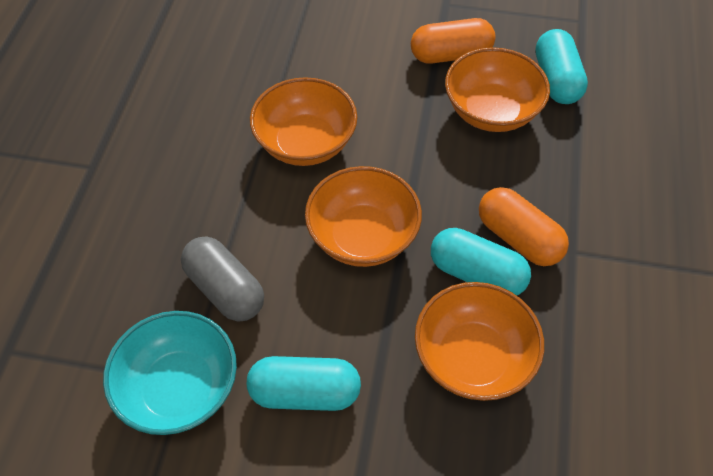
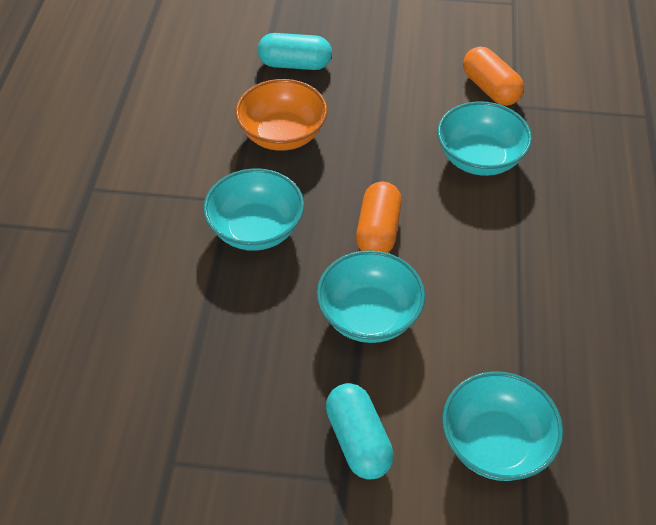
grey capsule: 1 -> 0
orange bowl: 4 -> 1
turquoise bowl: 1 -> 4
turquoise capsule: 3 -> 2

